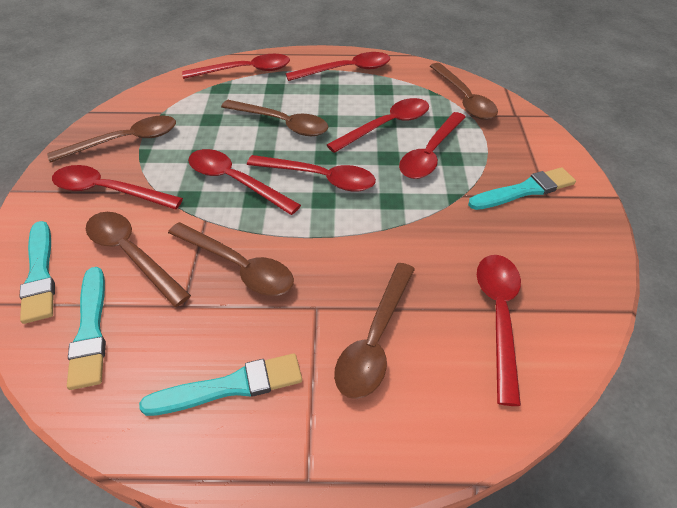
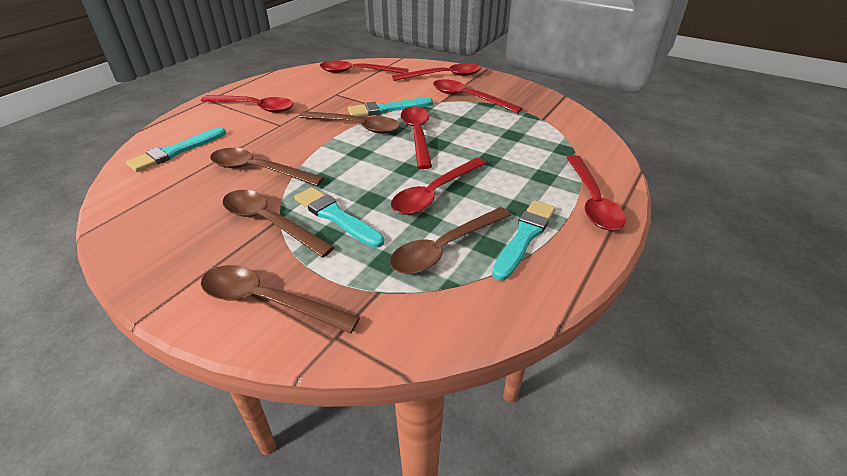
brown spoon: 6 -> 5
red spoon: 8 -> 7

